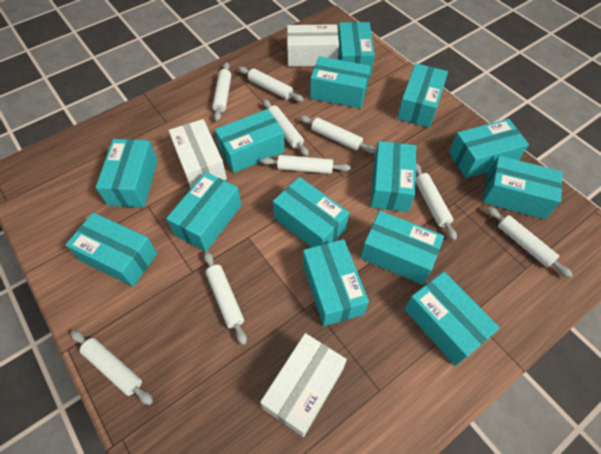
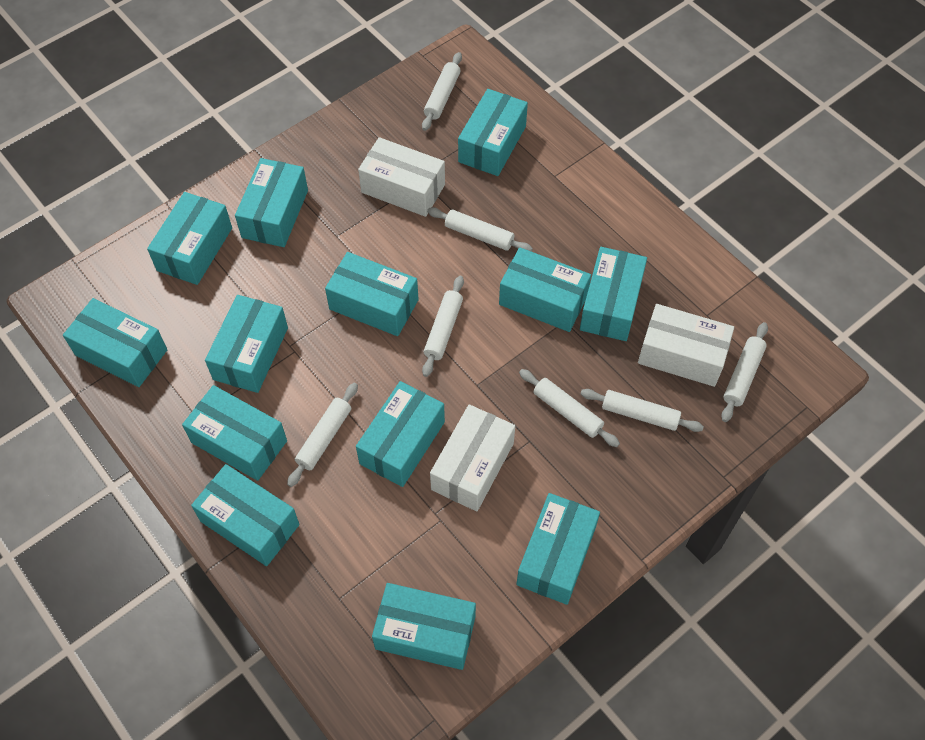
turquoise box: 14 -> 13
white rolling pin: 9 -> 7

